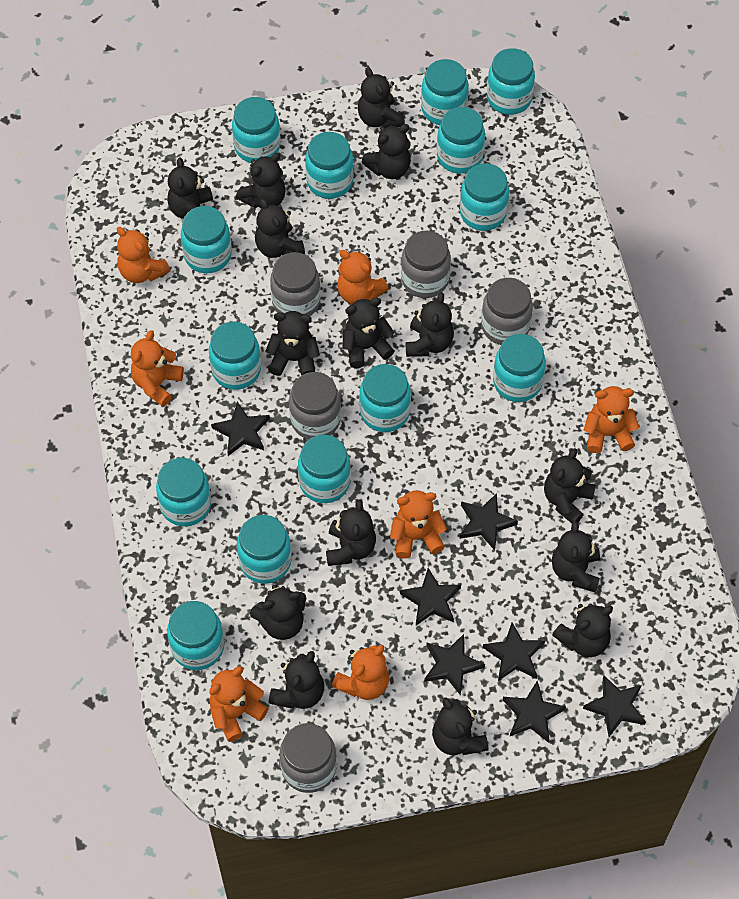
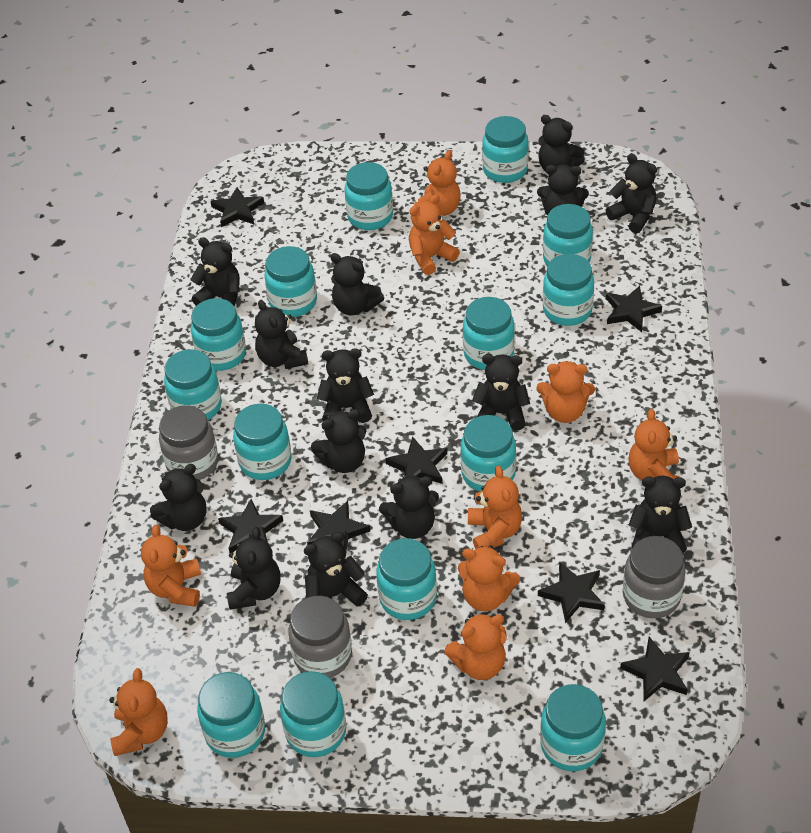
black teddy bear: 15 -> 14
grey jar: 5 -> 3
orange teddy bear: 7 -> 9

